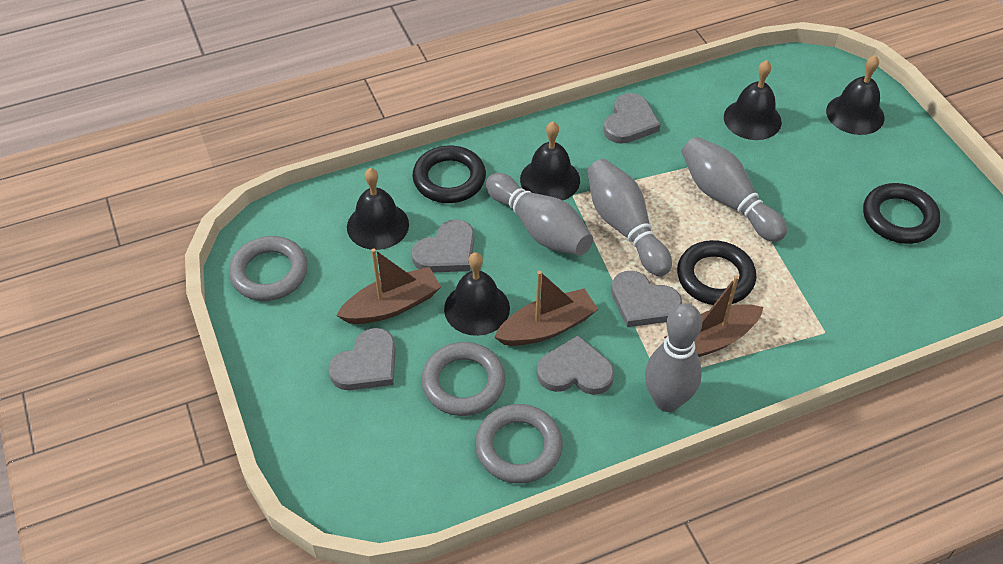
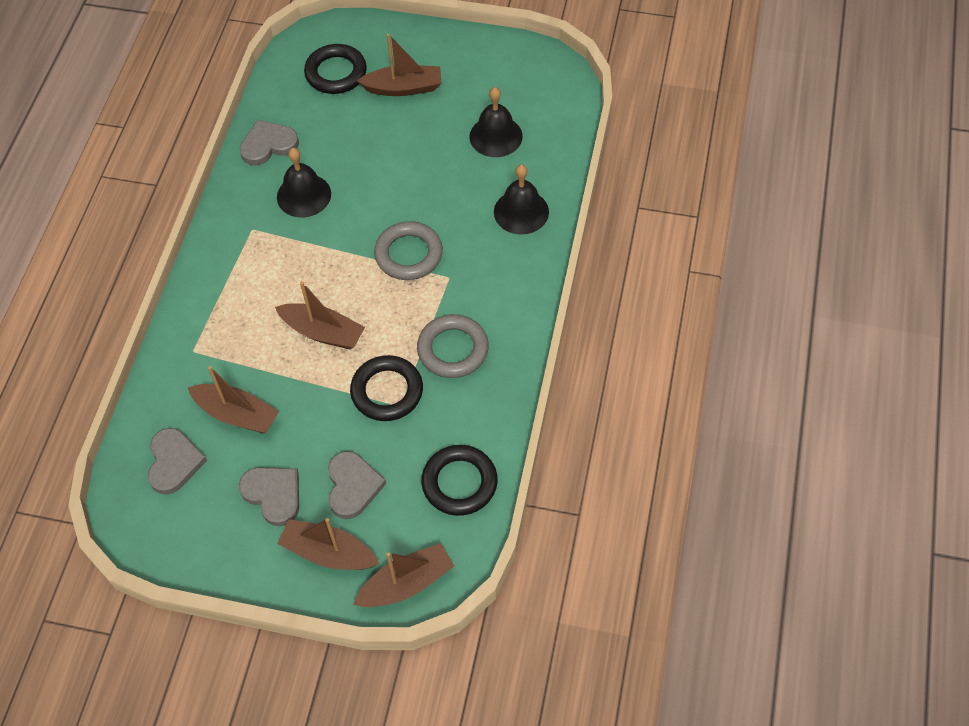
black bell: 5 -> 3
brown boat: 3 -> 5
grey bowling pin: 4 -> 0
grey heart: 5 -> 4
grey ring: 3 -> 2

